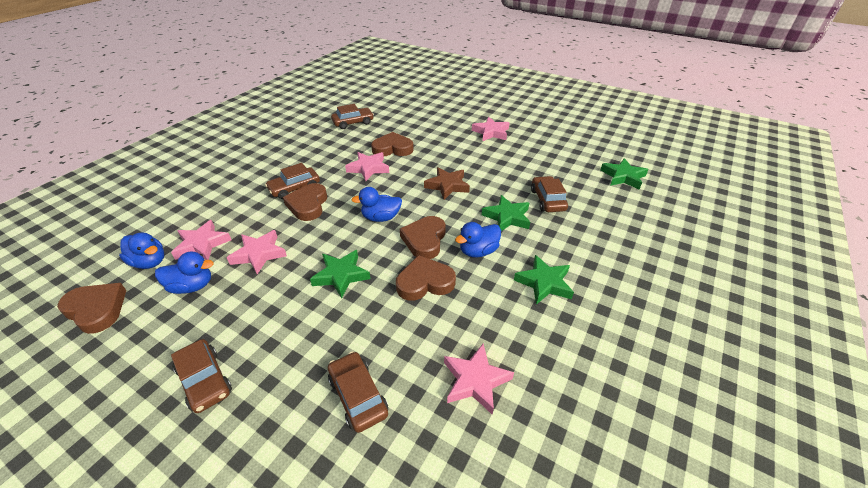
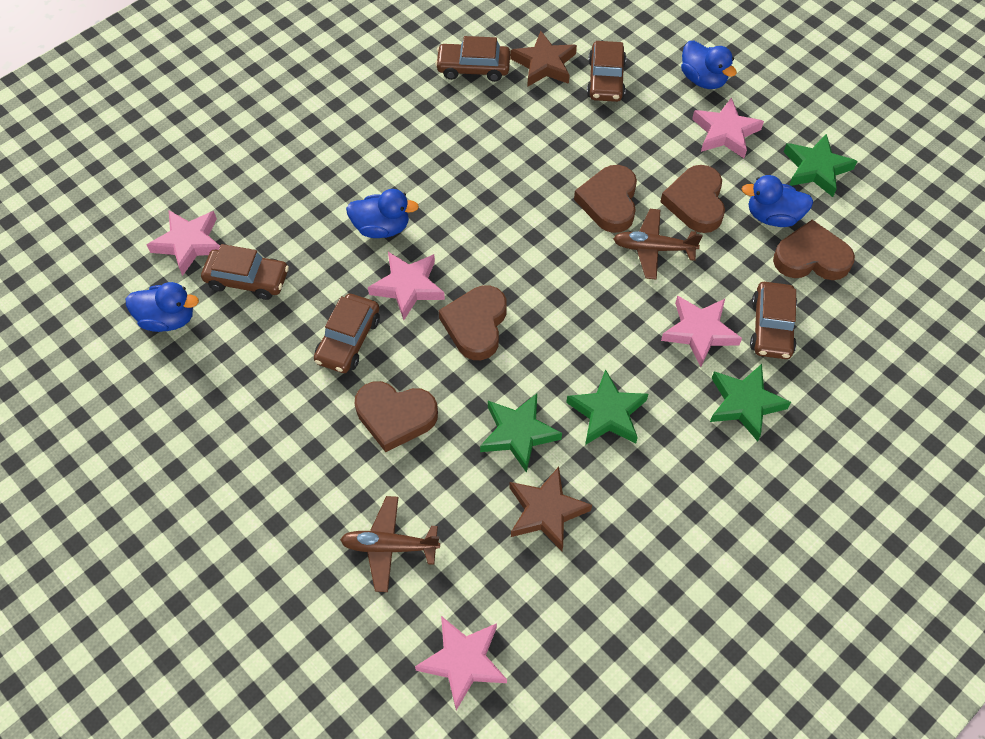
brown plane: 0 -> 2
brown star: 1 -> 2

